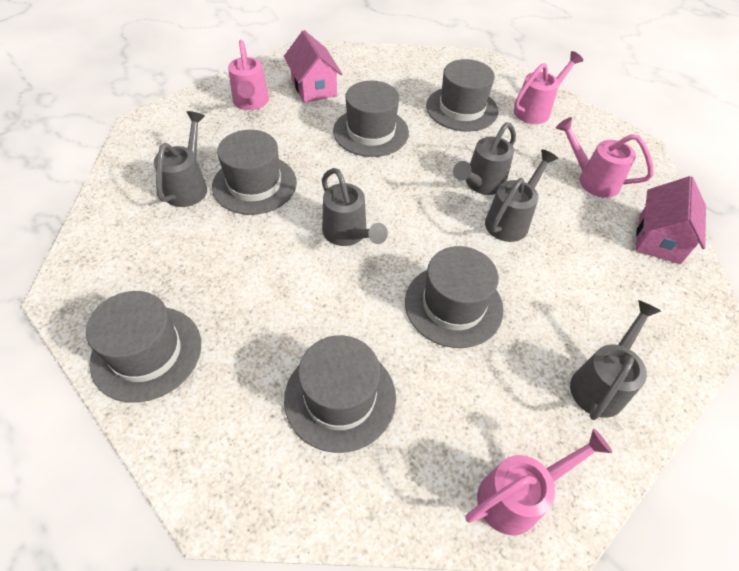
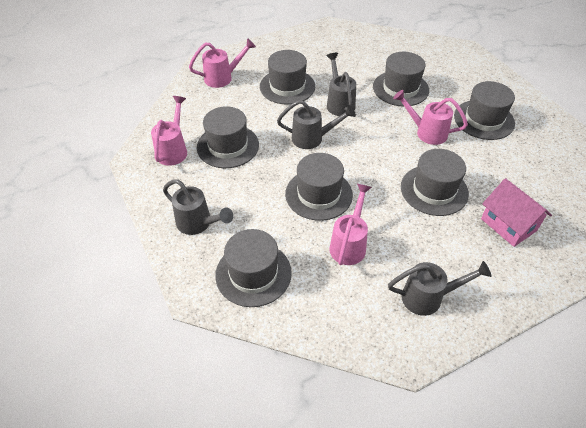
grey hat: 6 -> 7
grey watering can: 5 -> 4
pink house: 2 -> 1

